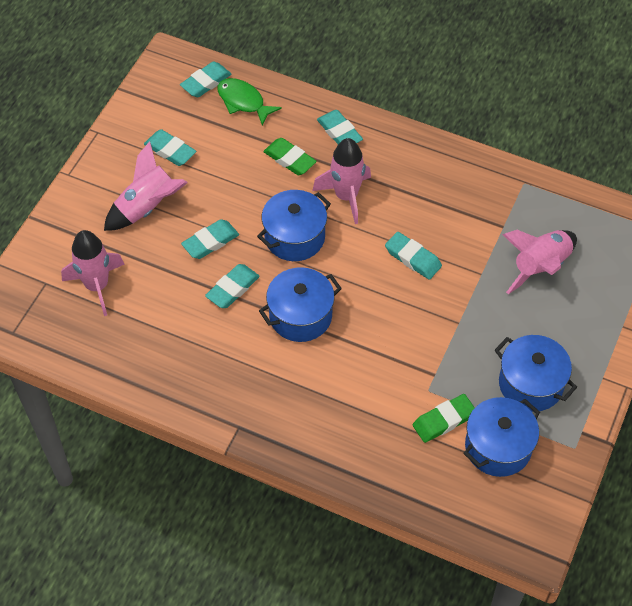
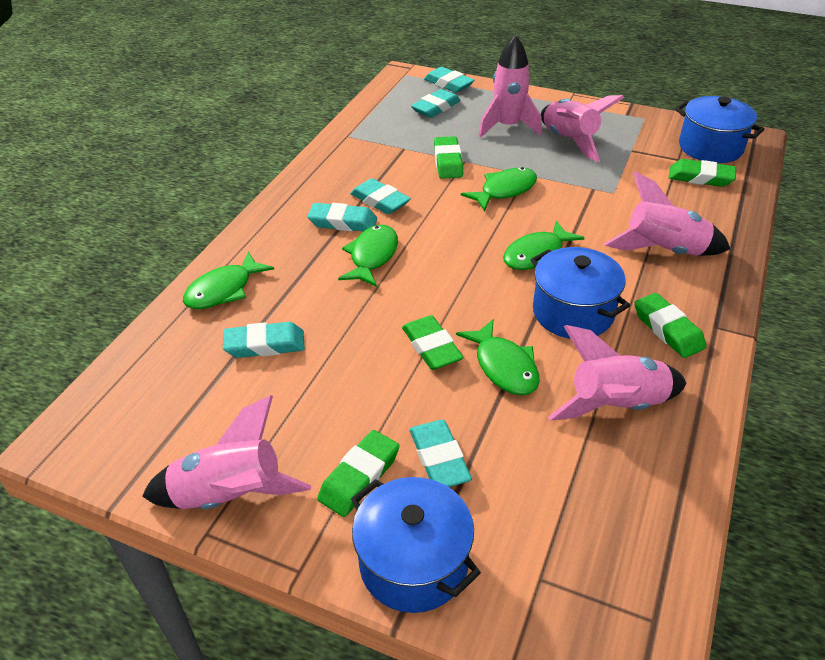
blue pot: 4 -> 3
green eraser: 2 -> 5
green fish: 1 -> 5
pink rocket: 4 -> 5

